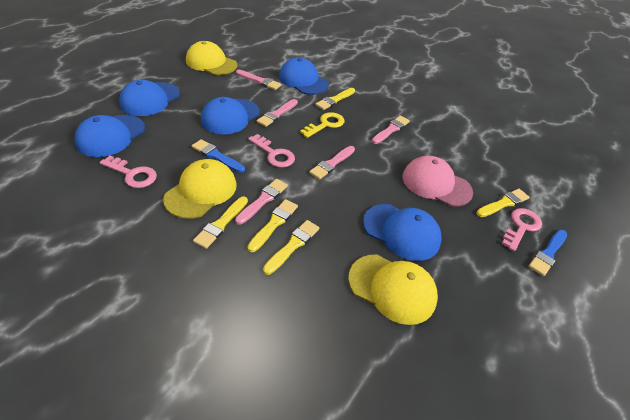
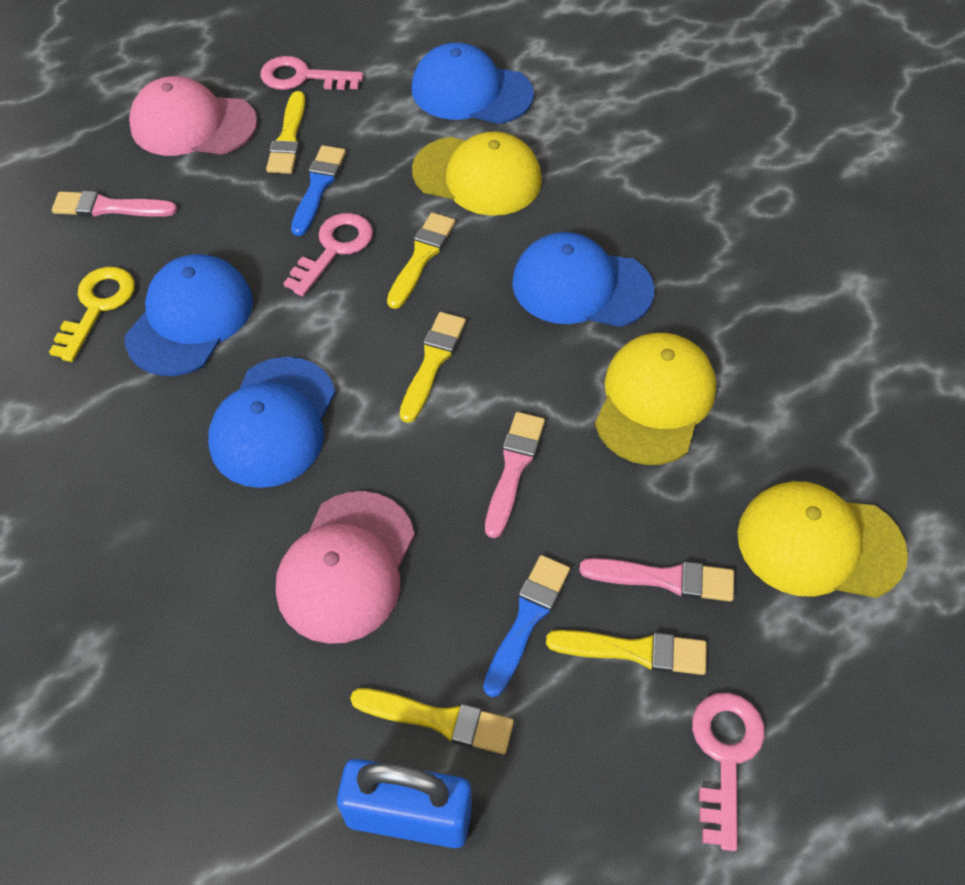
blue cap: 5 -> 4
blue padlock: 0 -> 1
pink brush: 5 -> 3
pink cap: 1 -> 2

